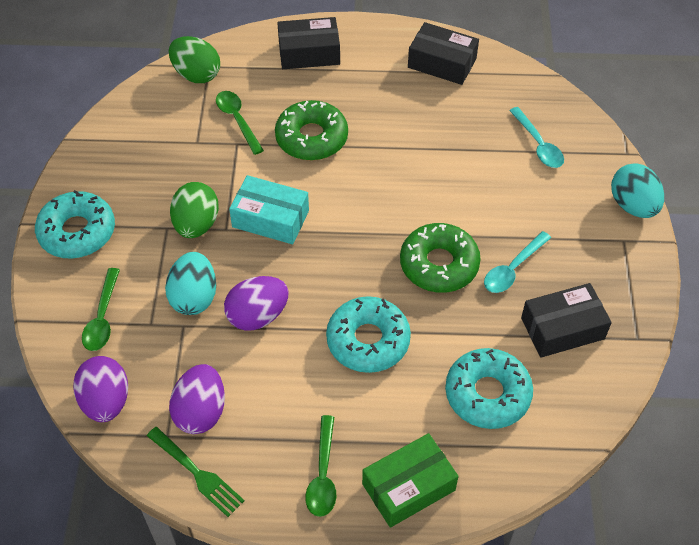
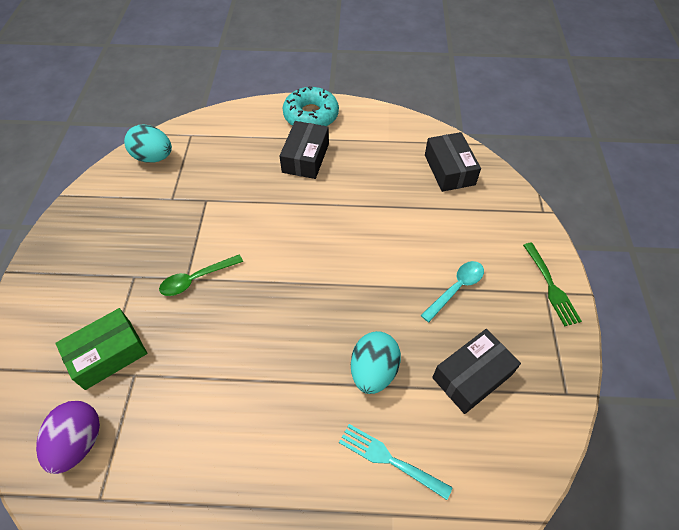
green donut: 2 -> 0
green egg: 2 -> 0
green spoon: 3 -> 1
purple egg: 3 -> 1
turquoise box: 1 -> 0
turquoise donut: 3 -> 1
turquoise fork: 0 -> 1
turquoise spoon: 2 -> 1

